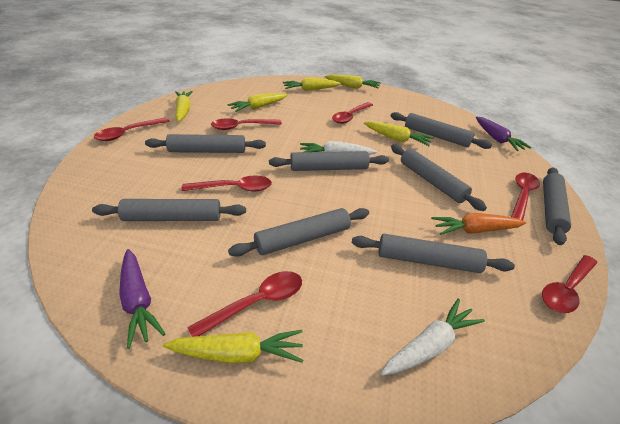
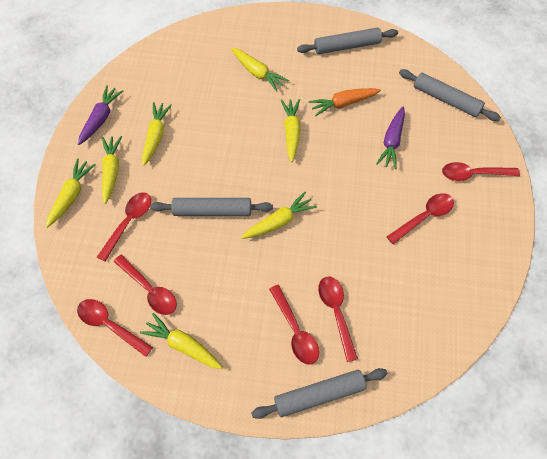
grey rolling pin: 8 -> 4
white carrot: 2 -> 0
yellow carrot: 6 -> 7

